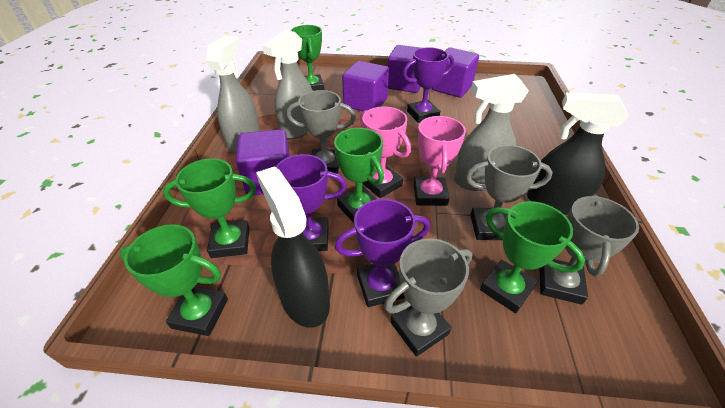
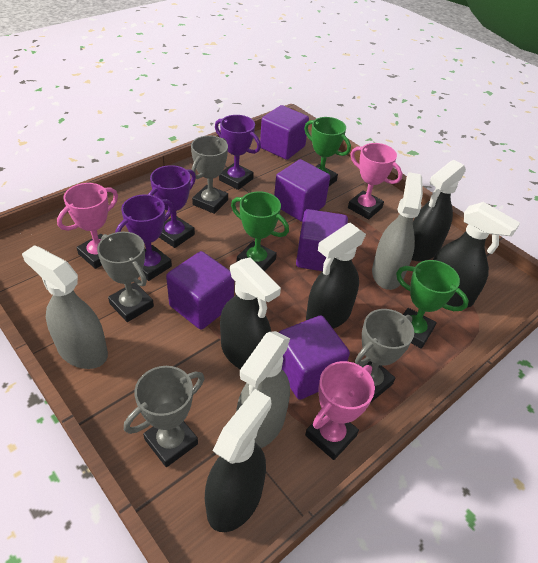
black spray bottle: 2 -> 5
green trophy: 5 -> 3
pink trophy: 2 -> 3
purple cube: 4 -> 5

